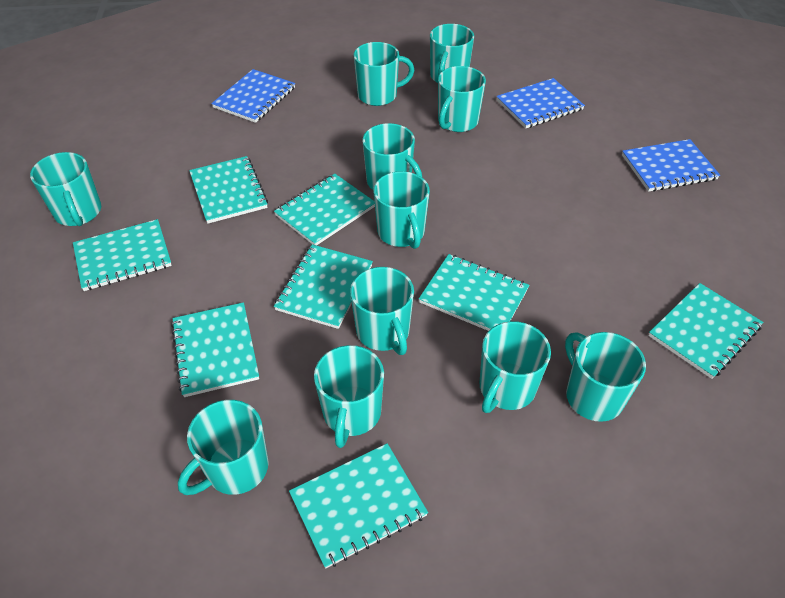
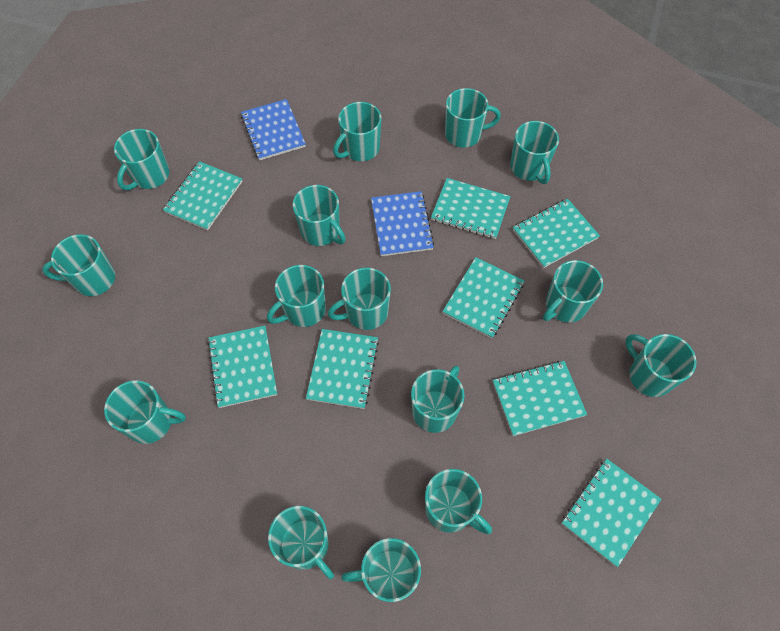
blue notebook: 3 -> 2
turquoise mug: 11 -> 15

